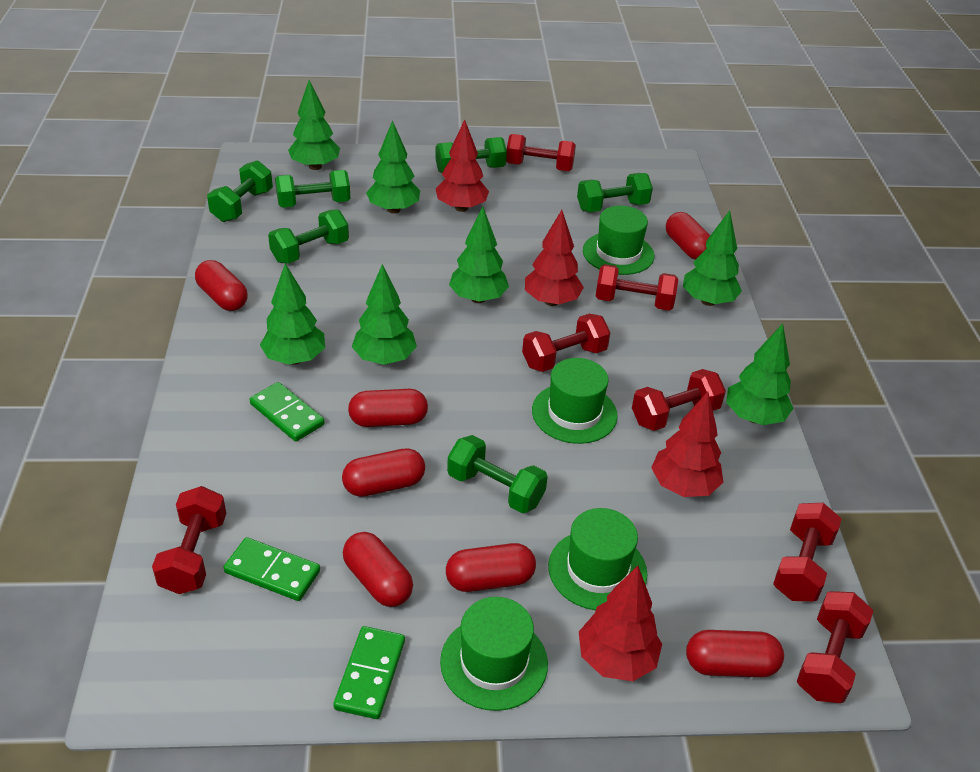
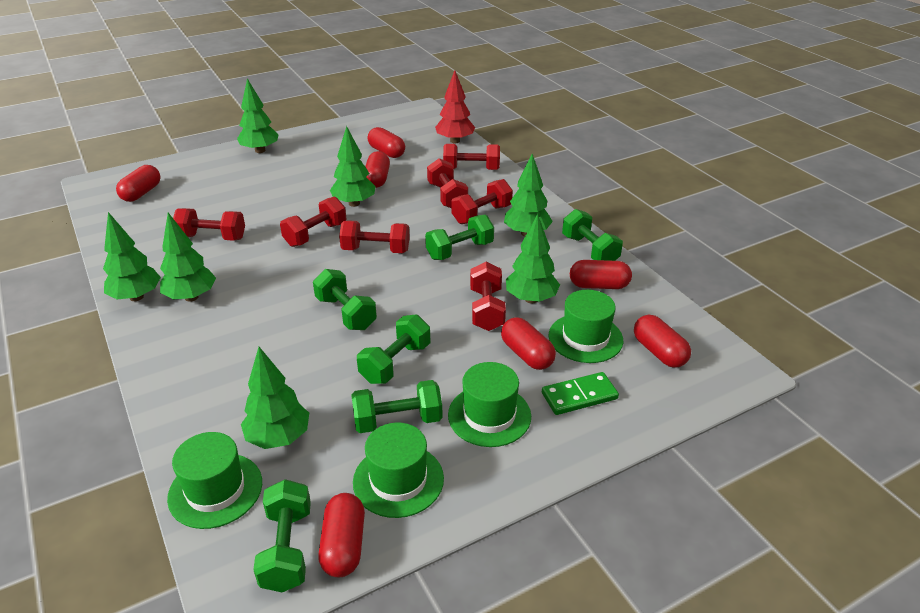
green domino: 3 -> 1
red tree: 4 -> 1

